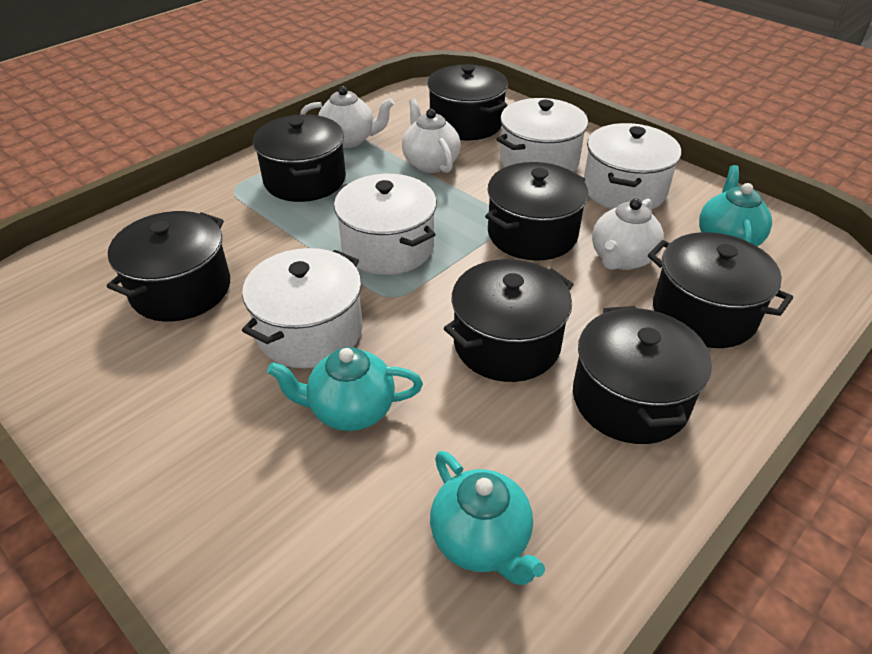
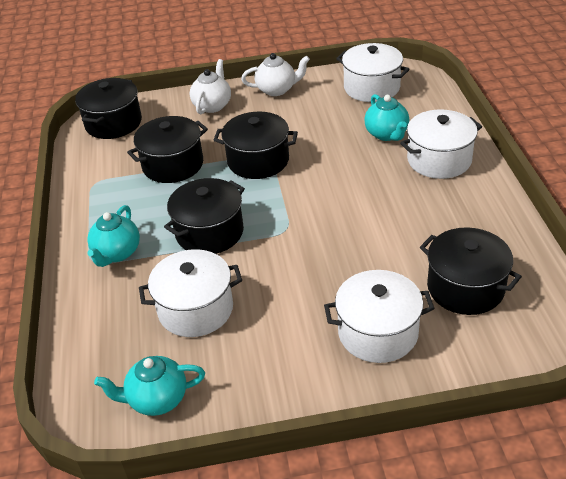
black pot: 7 -> 5
white teapot: 3 -> 2

